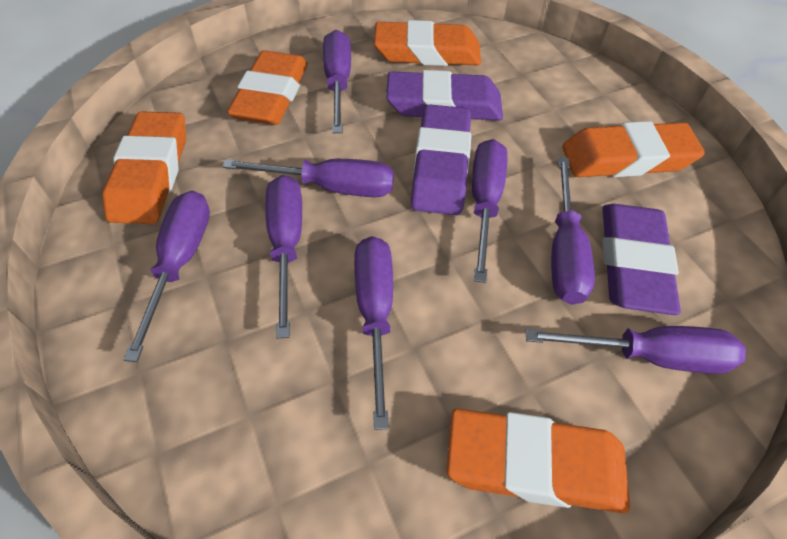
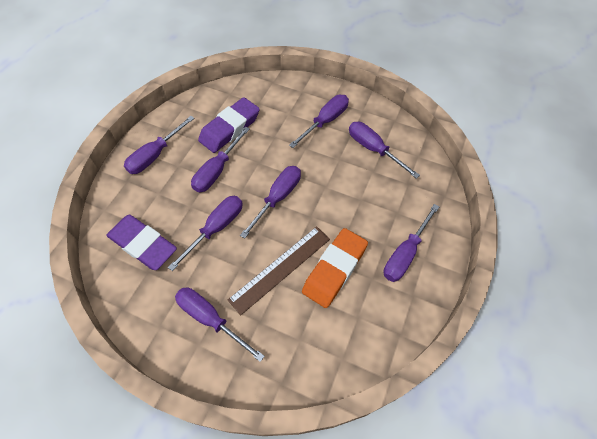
brown ruler: 0 -> 1
orange eraser: 5 -> 1
purple eraser: 3 -> 2

